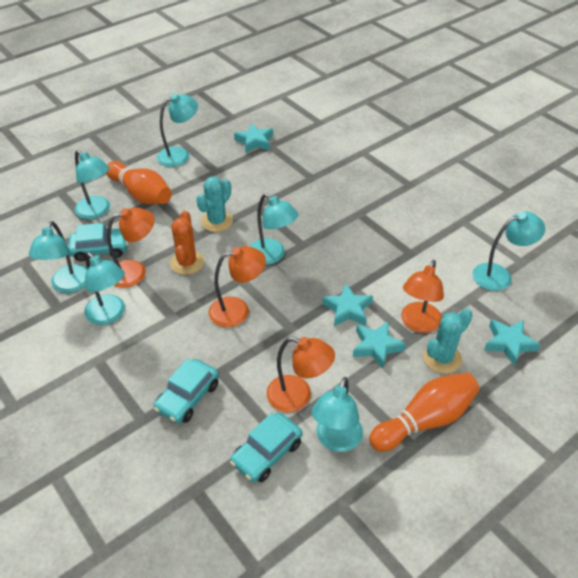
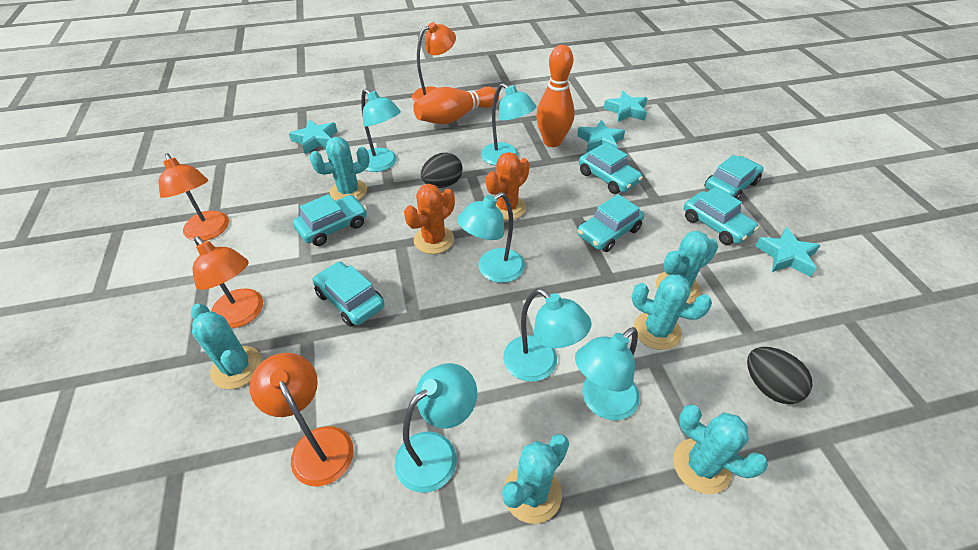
black egg: 0 -> 2
orange cactus: 1 -> 2
turquoise cactus: 2 -> 6
turquoise car: 3 -> 6
turquoise lamp: 7 -> 6

